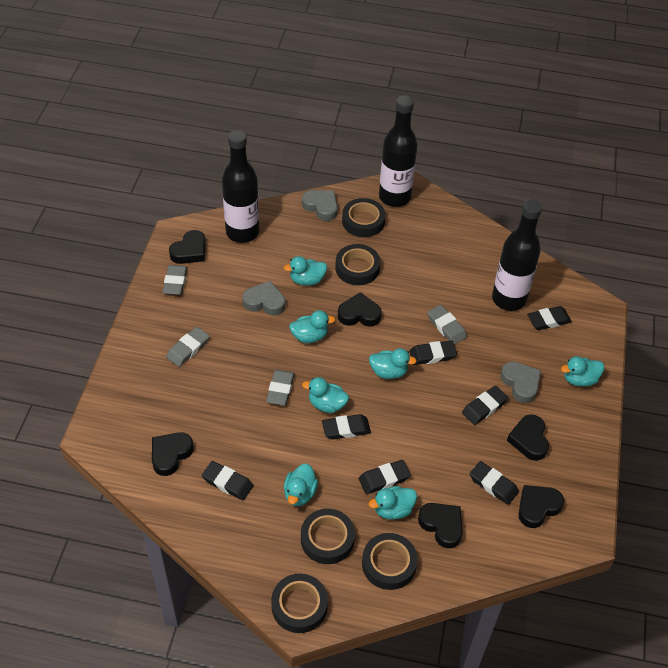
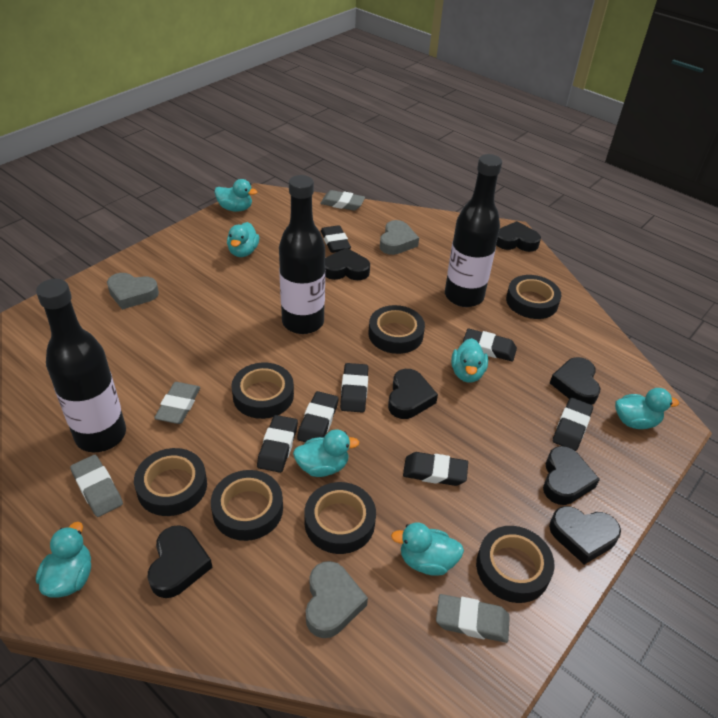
black heart: 6 -> 7
black tape: 5 -> 7

